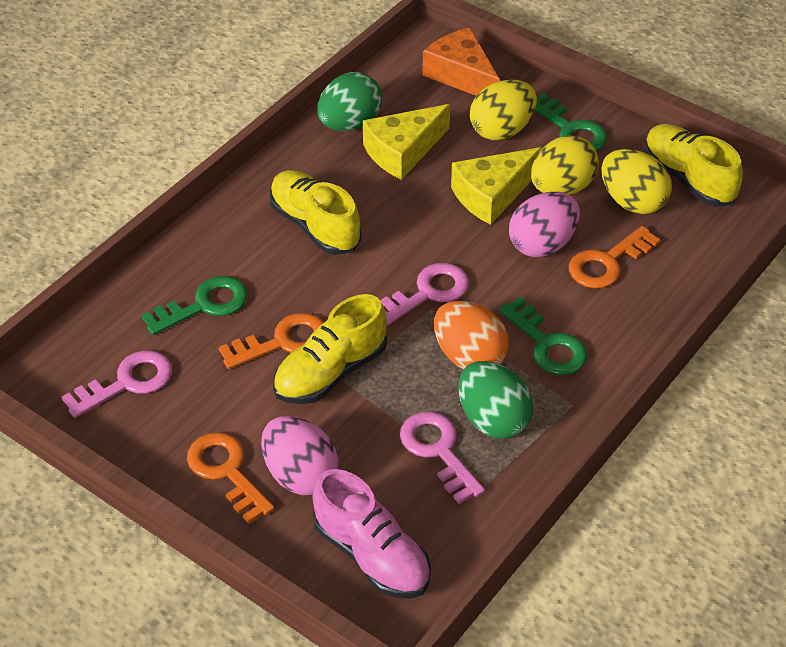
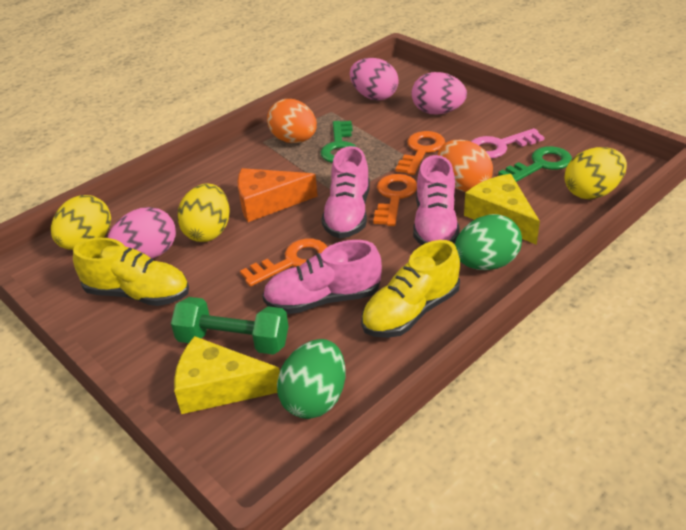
green dumbbell: 0 -> 1
green key: 3 -> 2
orange egg: 1 -> 2
pink egg: 2 -> 3
pink key: 3 -> 1
pink shoe: 1 -> 3
yellow shoe: 3 -> 2

